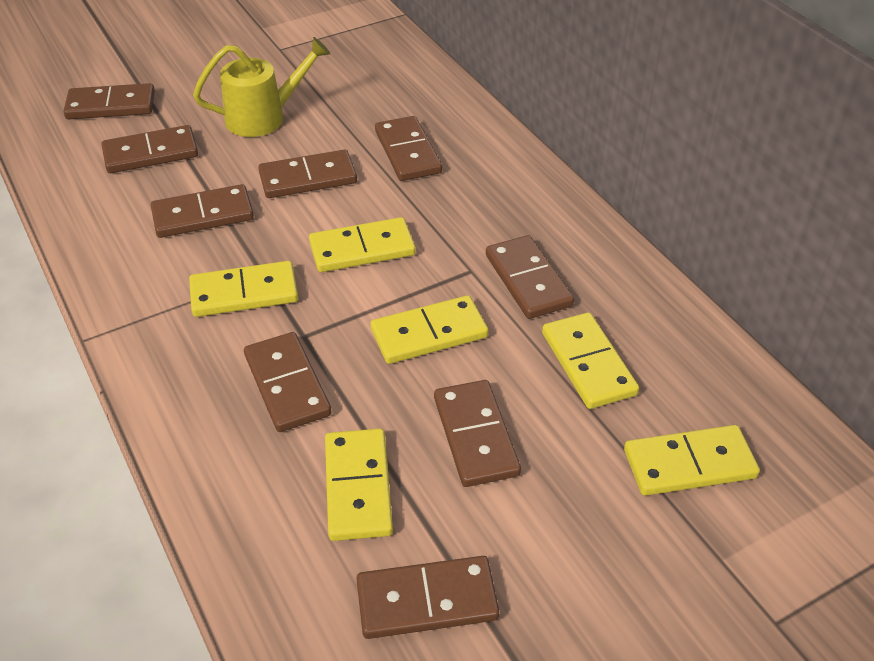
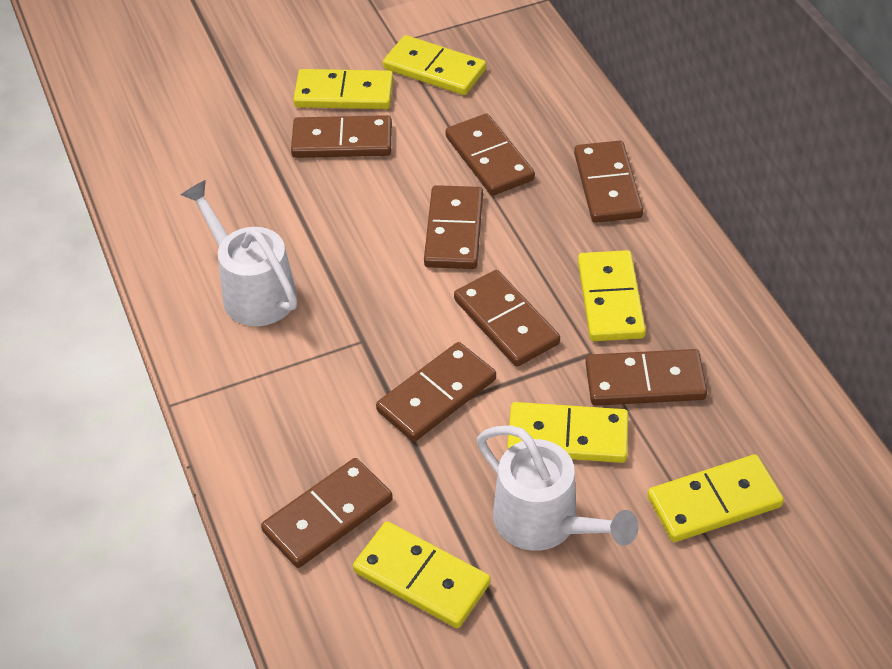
brown domino: 9 -> 8
white watering can: 0 -> 2
yellow watering can: 1 -> 0

